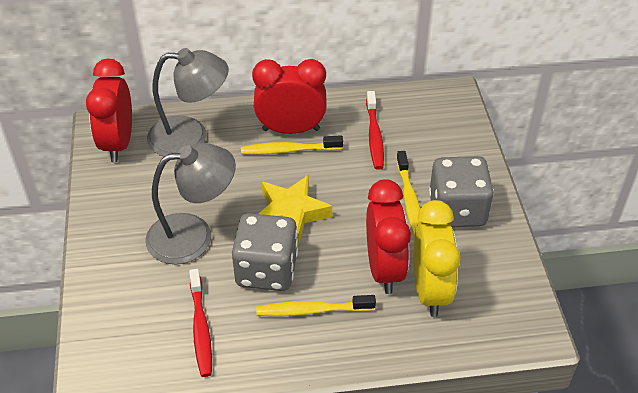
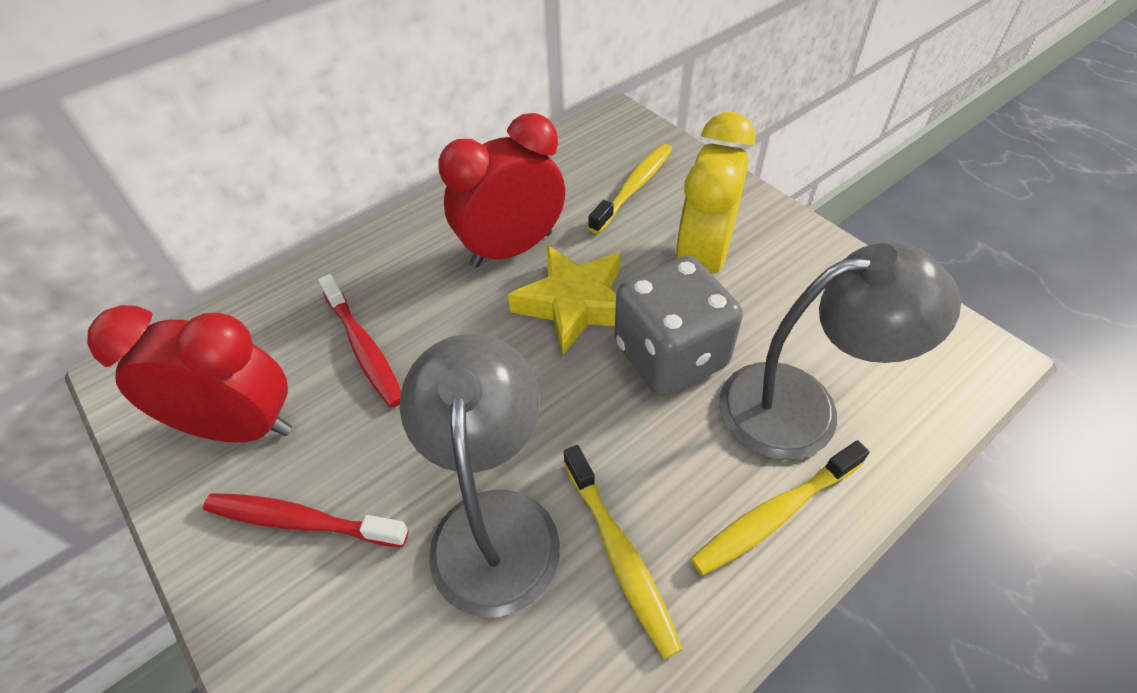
grey dice: 2 -> 1
red clock: 3 -> 2

